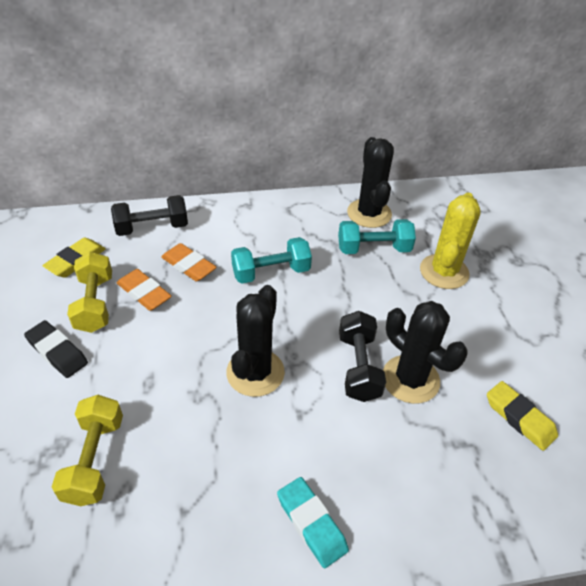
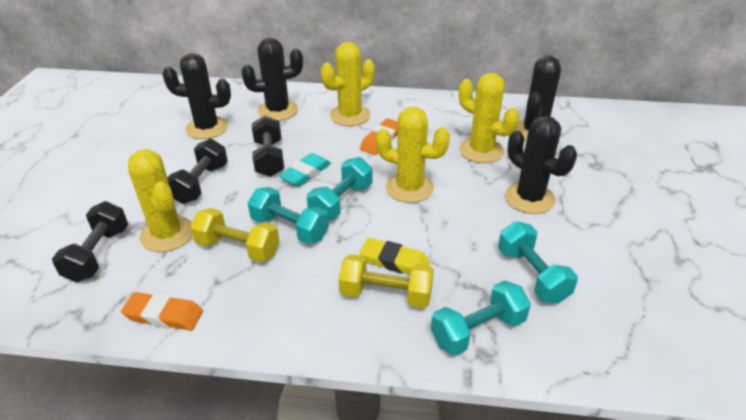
black cactus: 3 -> 4
black dumbbell: 2 -> 3
black eraser: 1 -> 0
turquoise dumbbell: 2 -> 4
yellow cactus: 1 -> 4
yellow eraser: 2 -> 1

